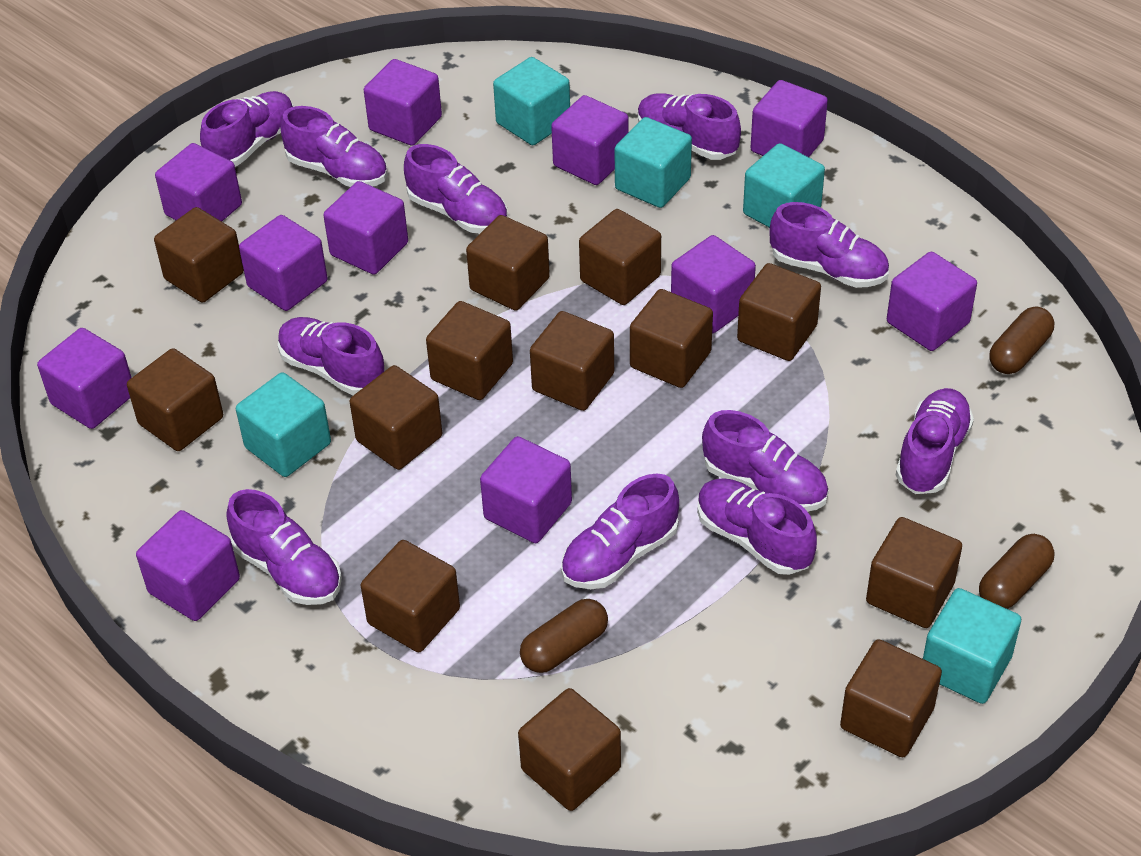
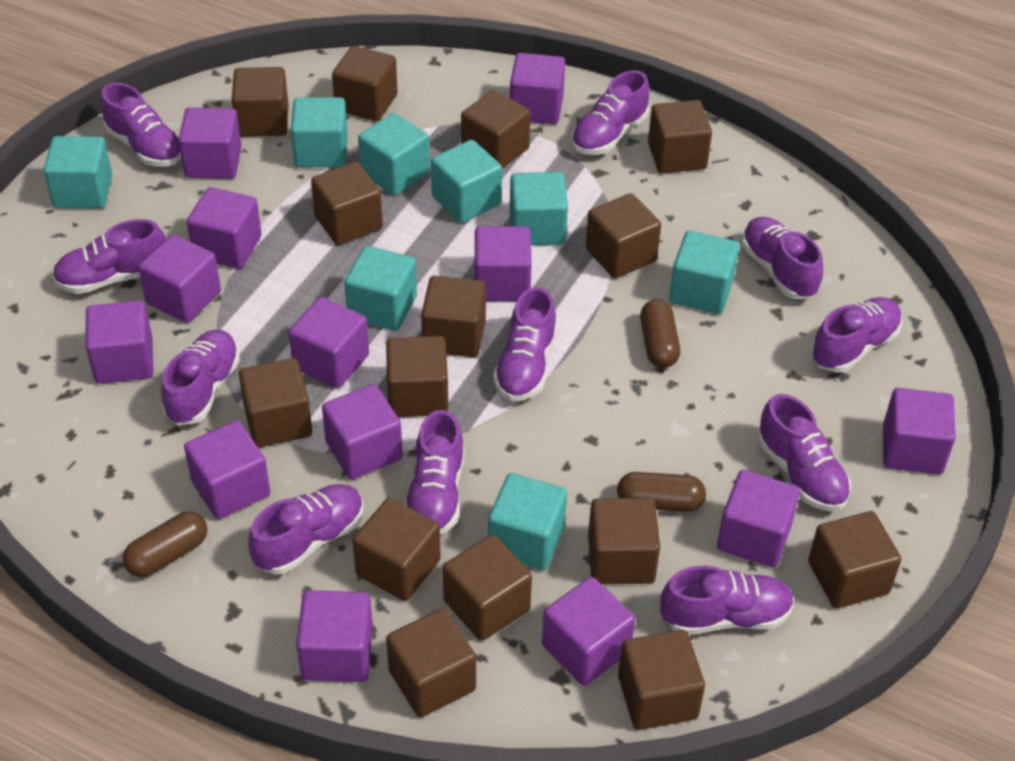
brown cube: 13 -> 15
purple cube: 11 -> 13
turquoise cube: 5 -> 8

